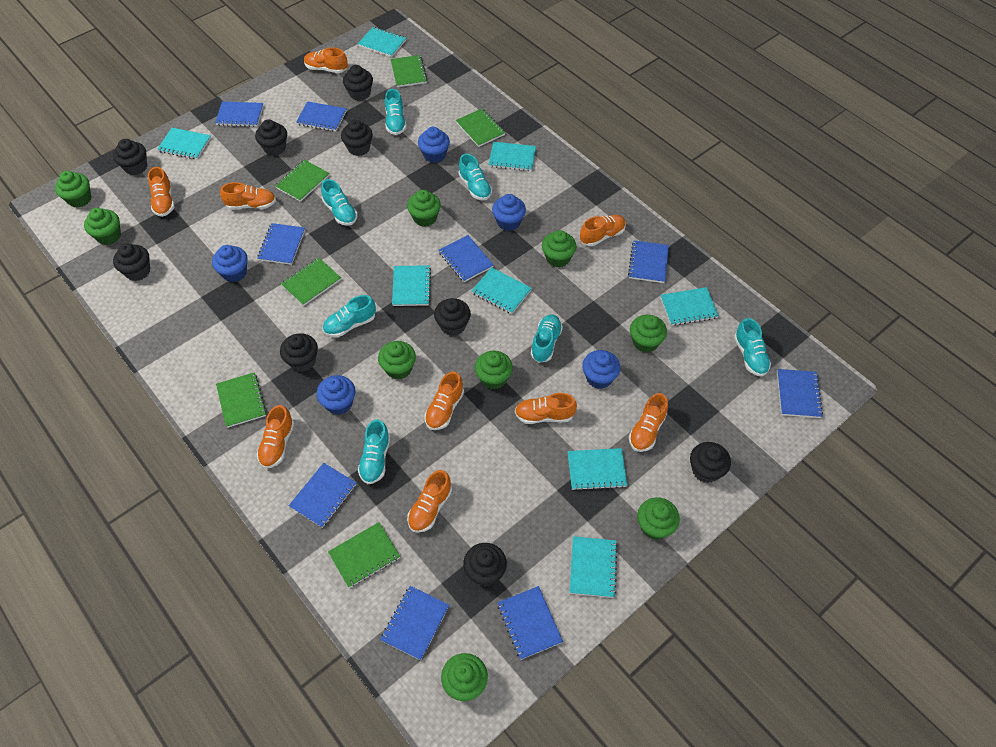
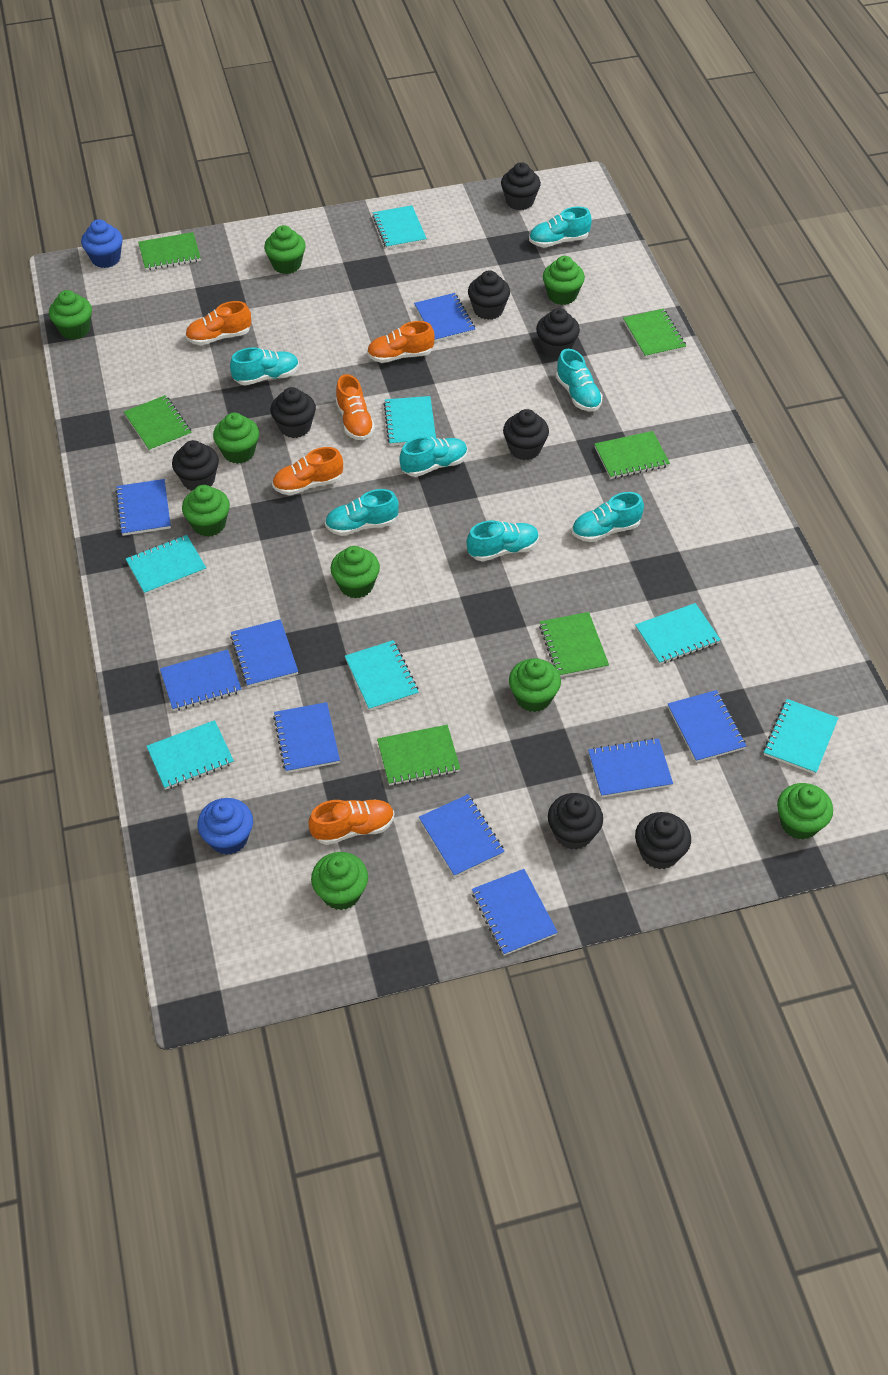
black cupcake: 9 -> 8
blue cupcake: 5 -> 2
orange shoe: 9 -> 5
turquoise notebook: 8 -> 7

